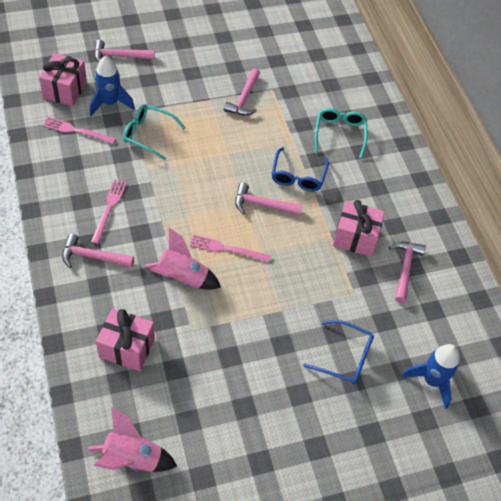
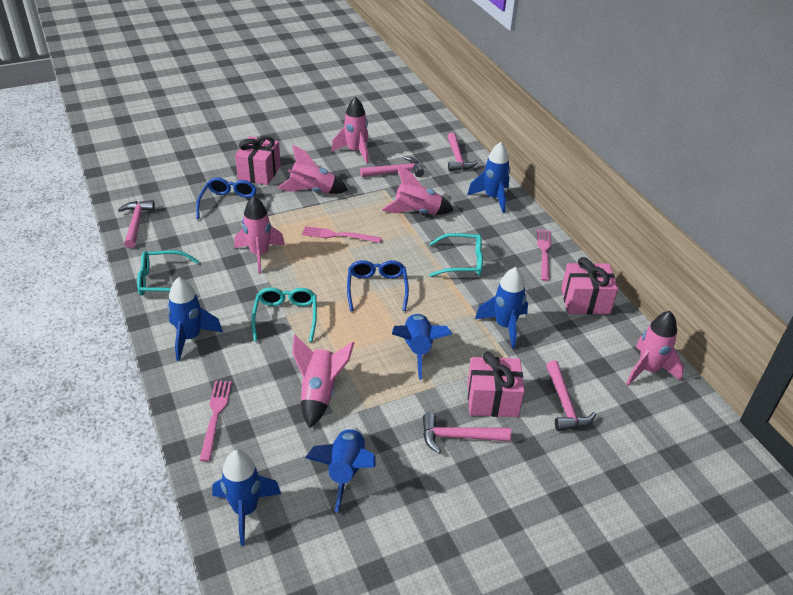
blue rocket: 2 -> 6
pink rocket: 2 -> 6
turquoise glasses: 2 -> 3

